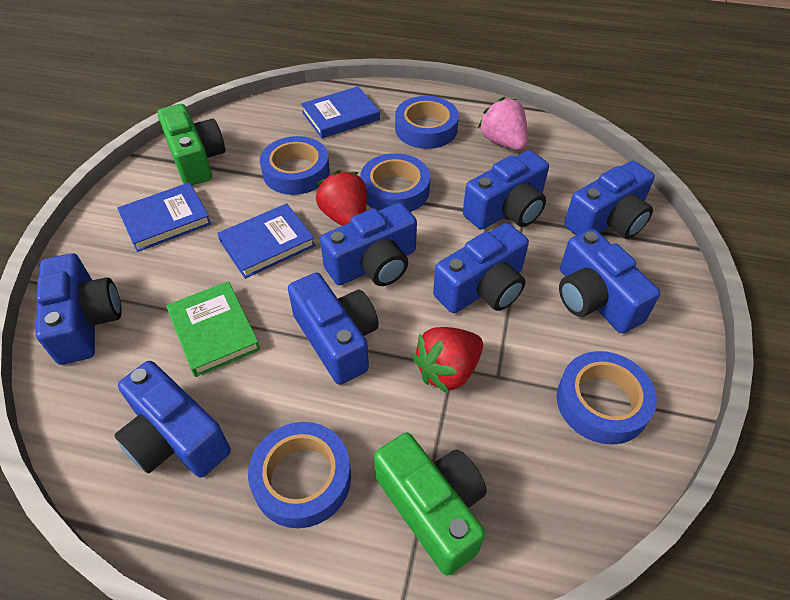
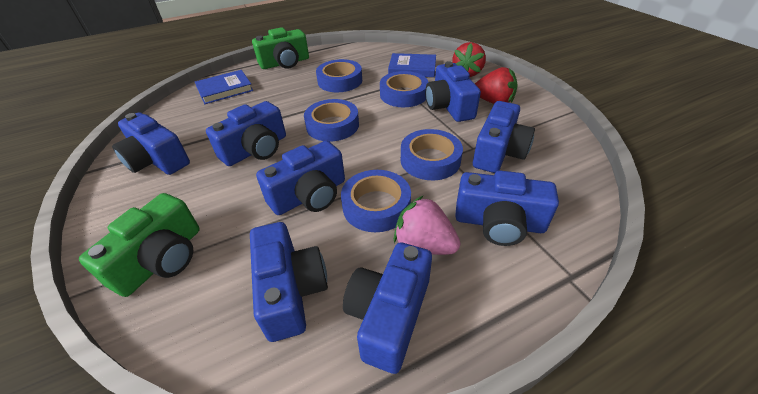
blue book: 3 -> 2
green book: 1 -> 0

